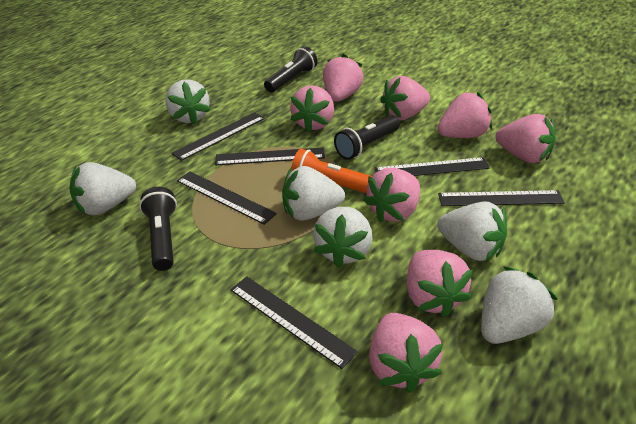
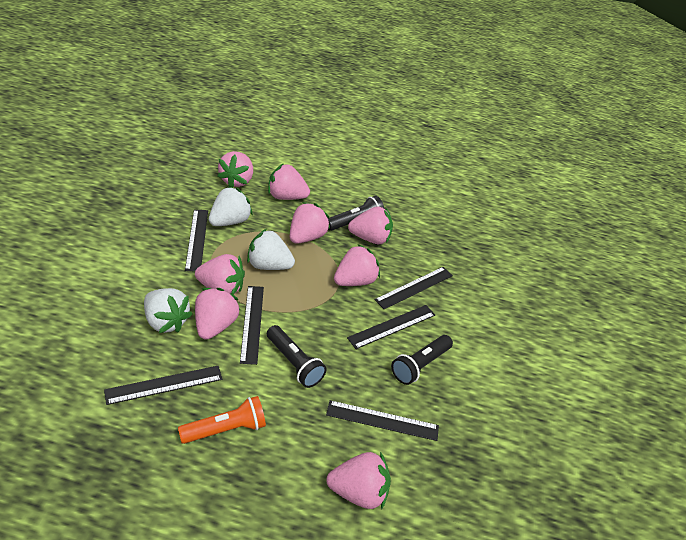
white strawberry: 6 -> 3

